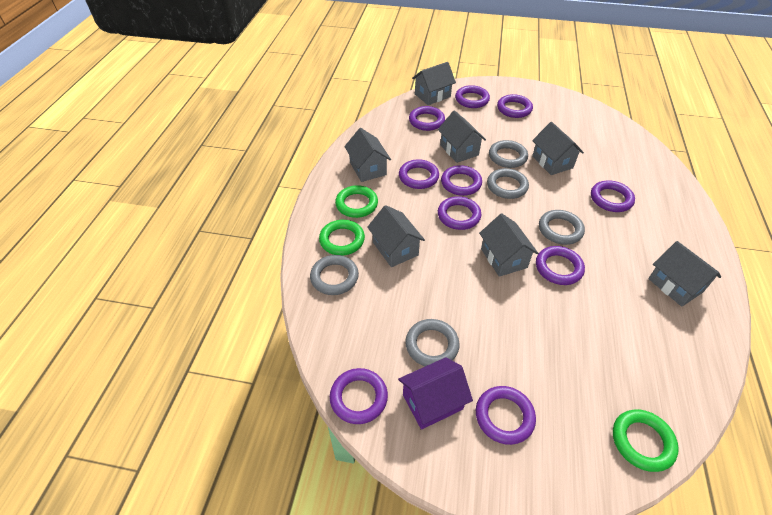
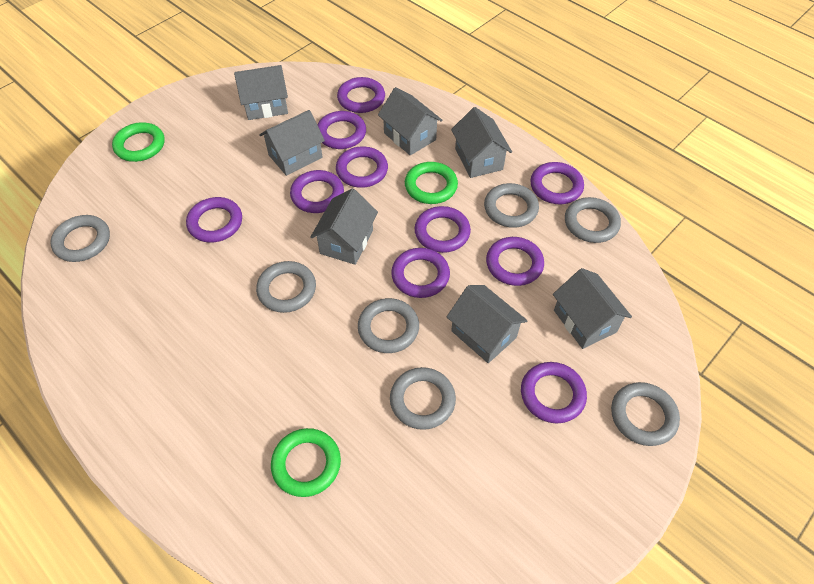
grey ring: 5 -> 7
purple house: 1 -> 0

